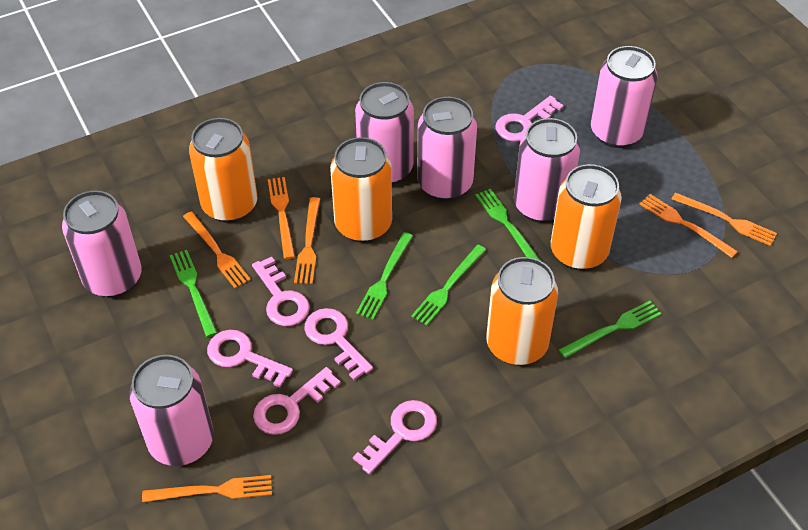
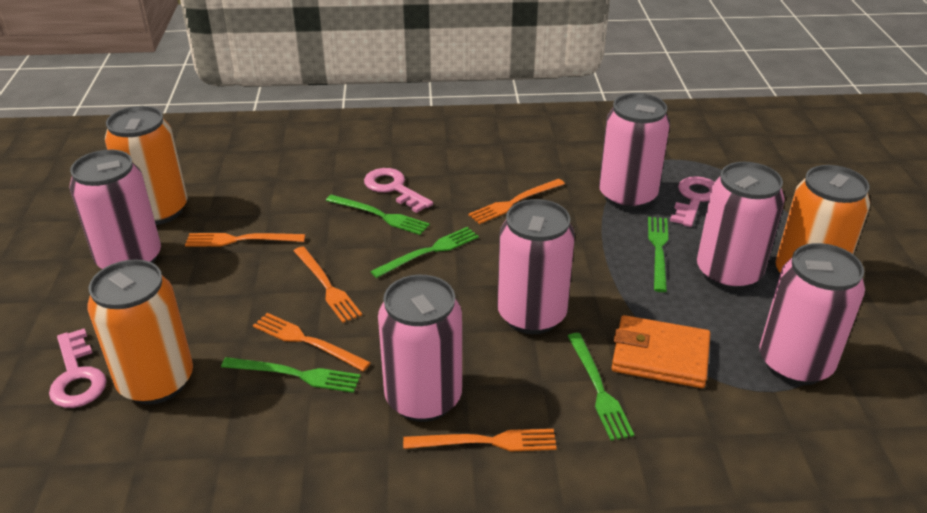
orange can: 4 -> 3
orange fork: 6 -> 5
orange wallet: 0 -> 1
pink key: 6 -> 3

